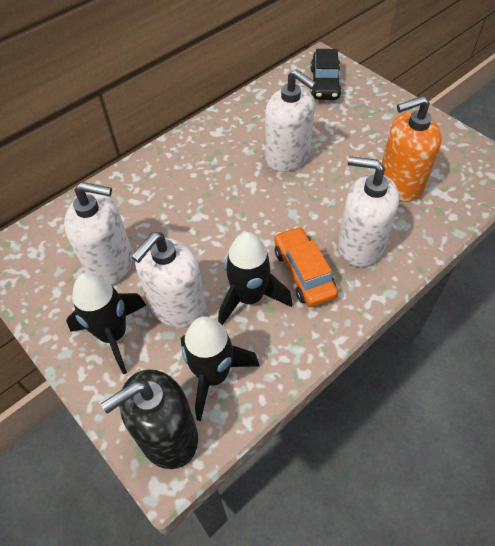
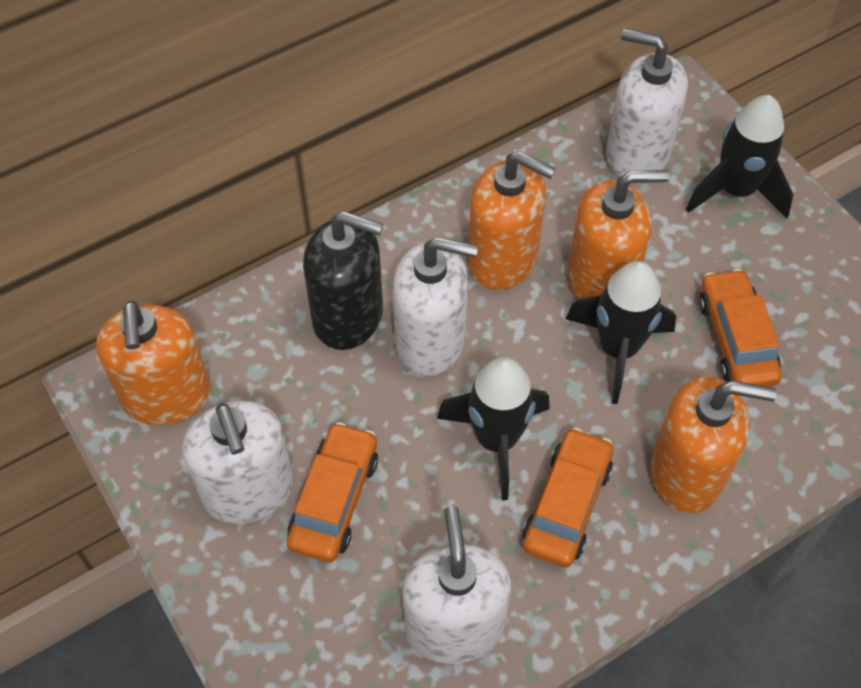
black car: 1 -> 0
orange car: 1 -> 3
orange soap dispenser: 1 -> 4

